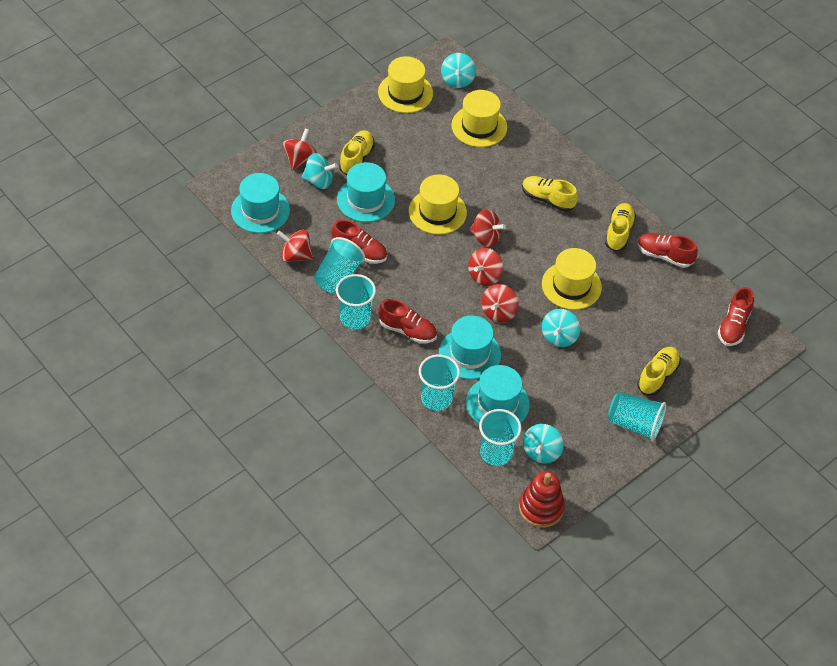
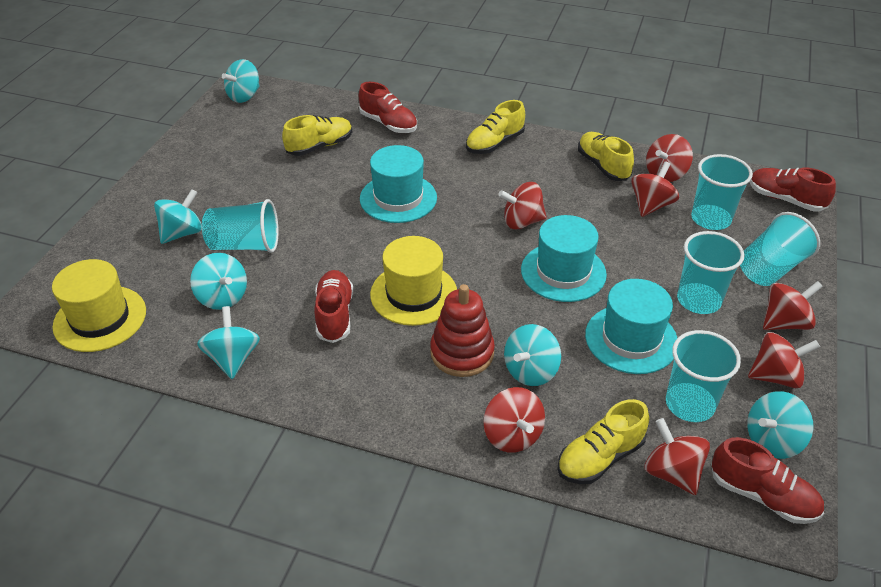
red spinning top: 5 -> 7
turquoise hat: 4 -> 3
turquoise spinning top: 4 -> 6
yellow hat: 4 -> 2

